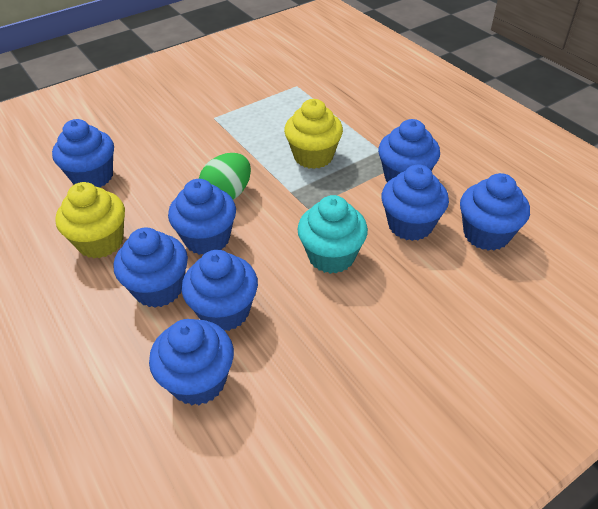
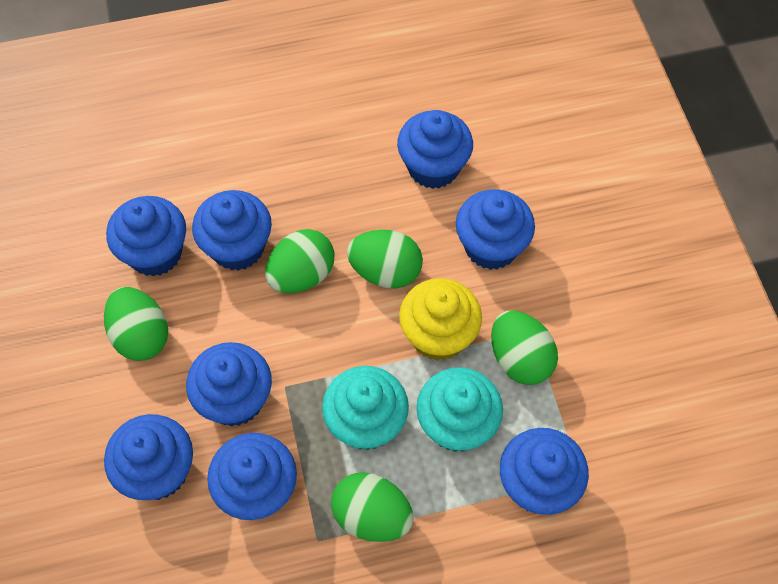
green egg: 1 -> 5
turquoise cupcake: 1 -> 2
yellow cupcake: 2 -> 1

